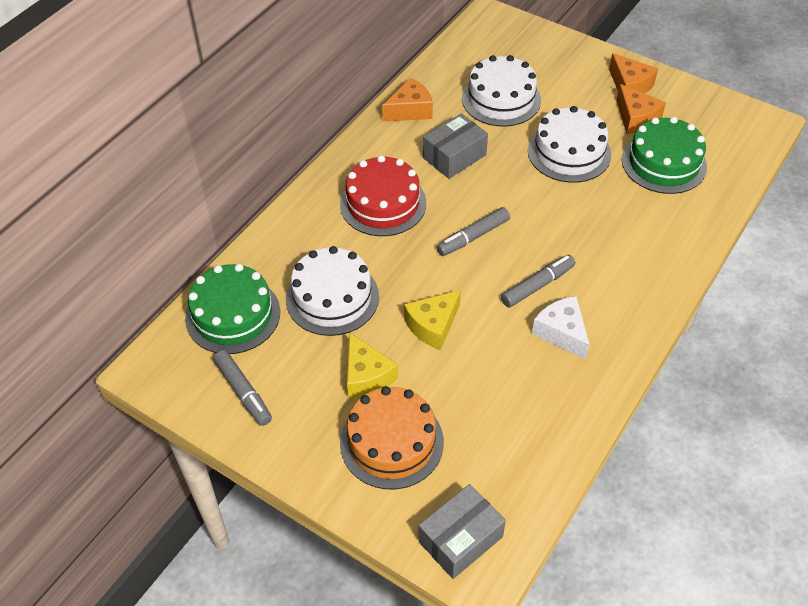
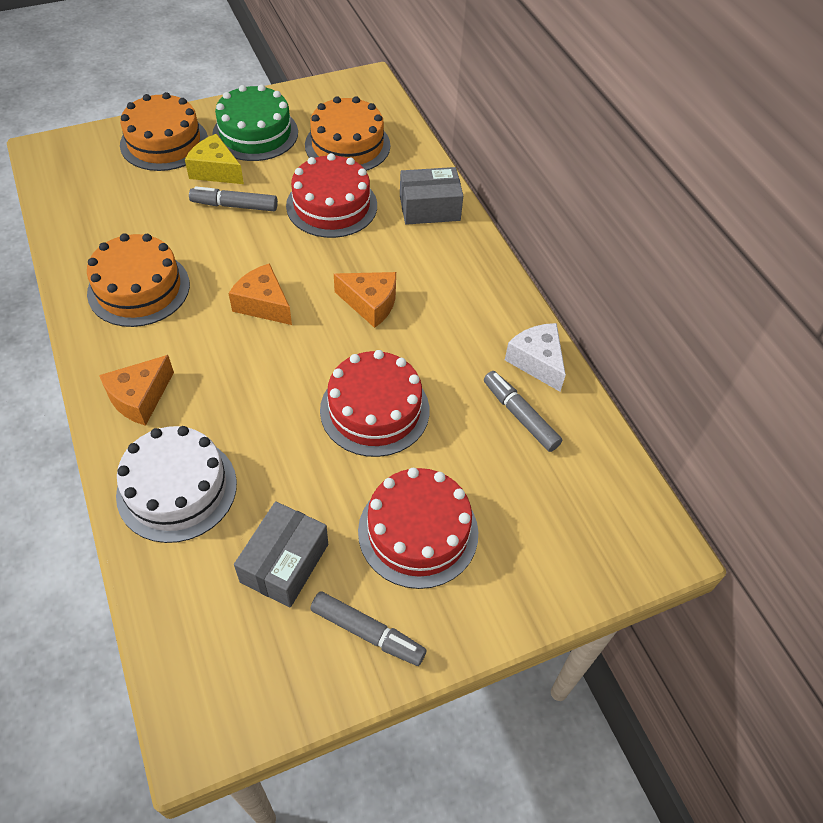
green cake: 2 -> 1
orange cake: 1 -> 3
red cake: 1 -> 3
white cake: 3 -> 1
yellow cheese: 2 -> 1

